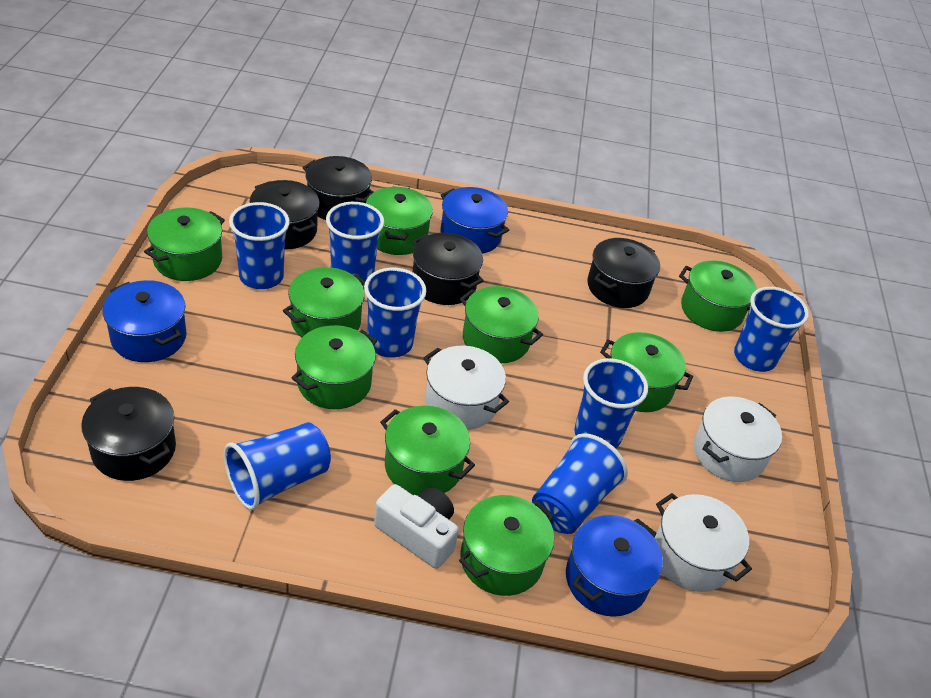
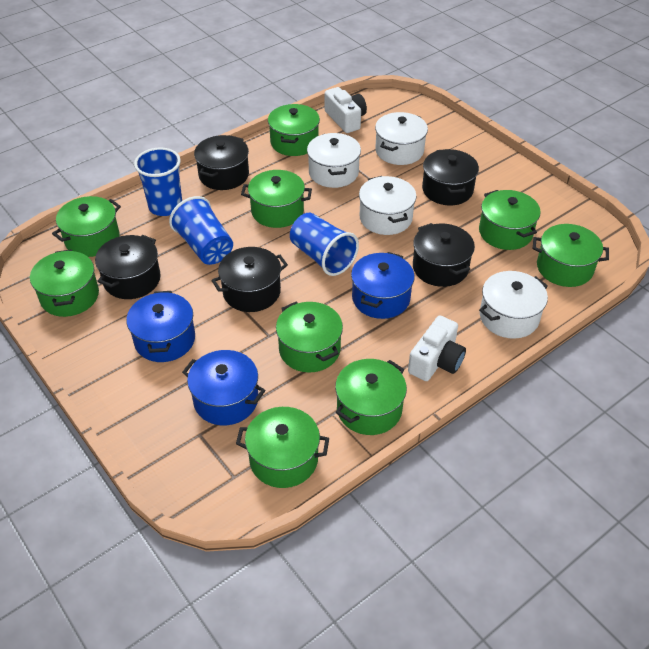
blue cup: 7 -> 3
white camera: 1 -> 2
white pot: 3 -> 4

